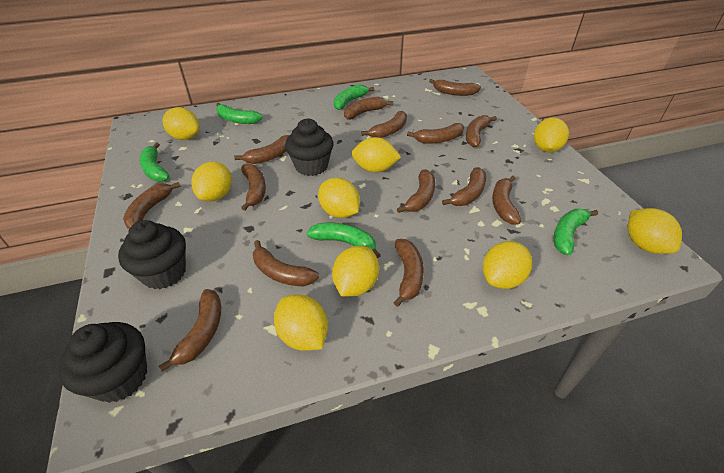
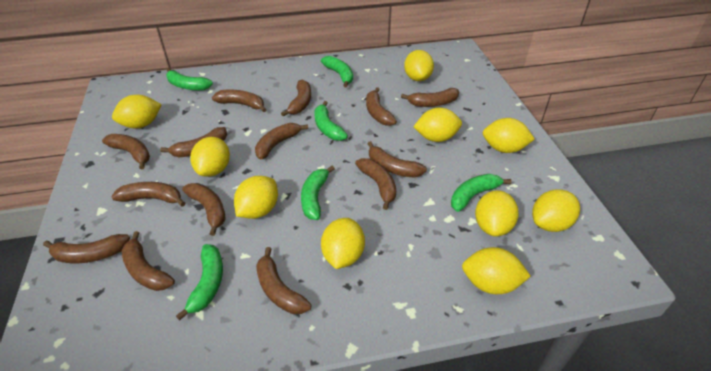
black cupcake: 3 -> 0
green banana: 5 -> 6
yellow lemon: 9 -> 10

